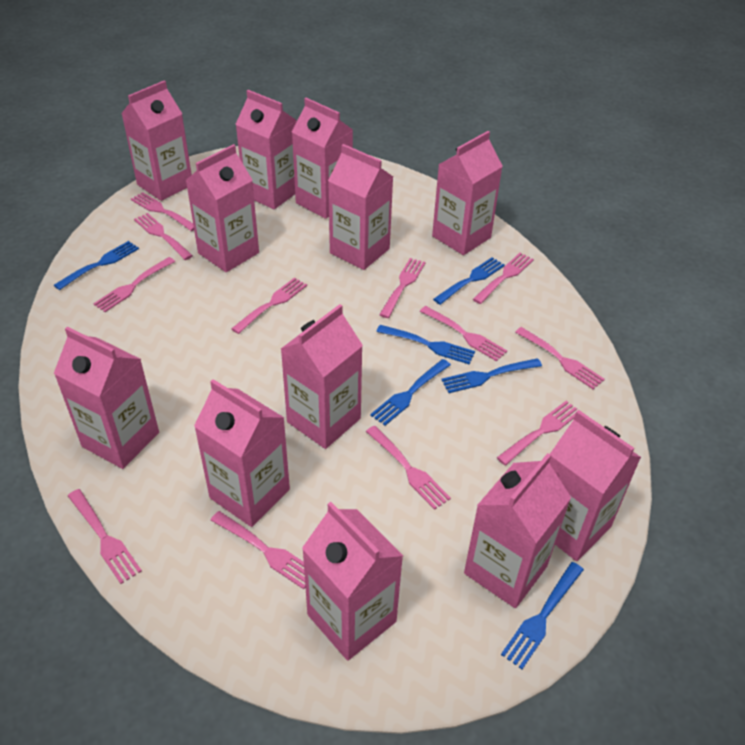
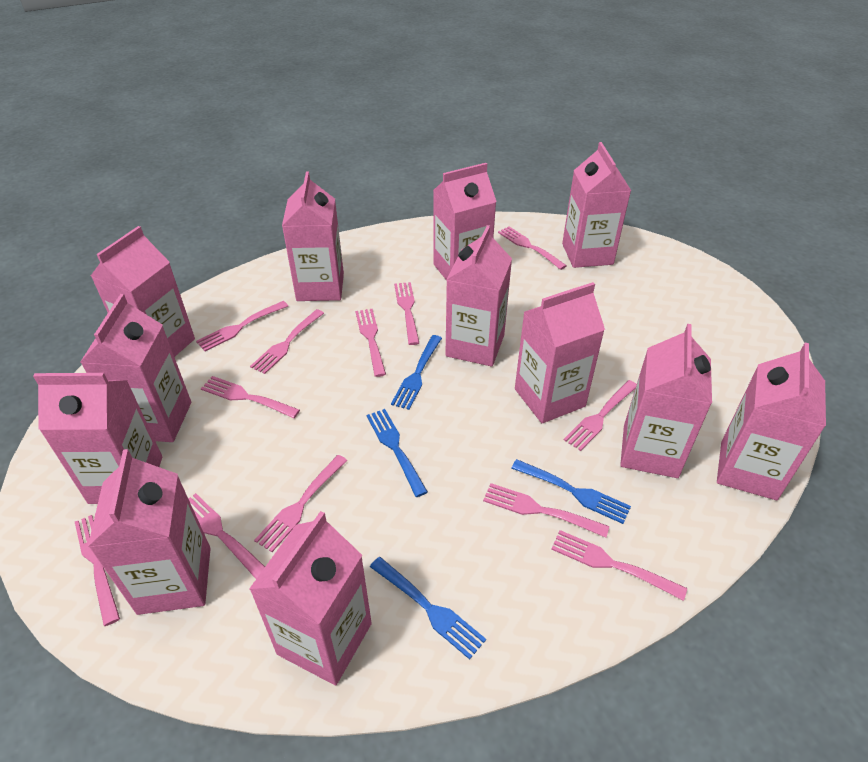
blue fork: 6 -> 4

